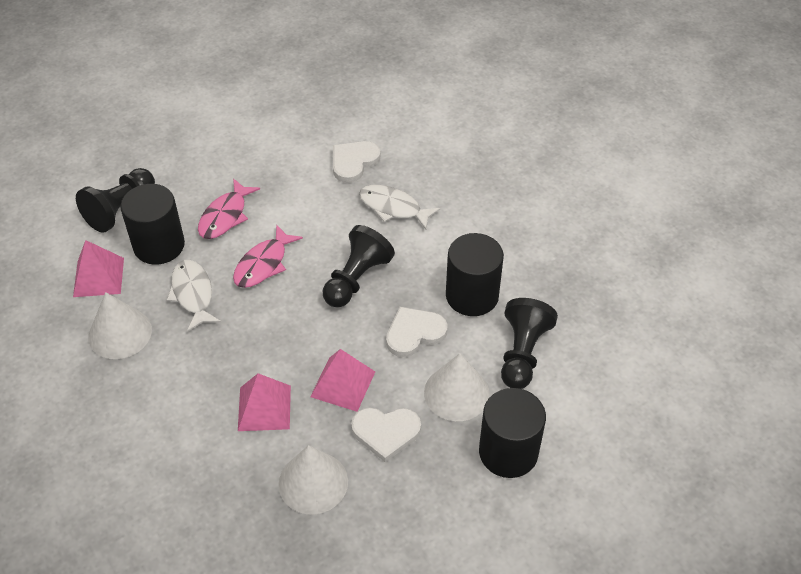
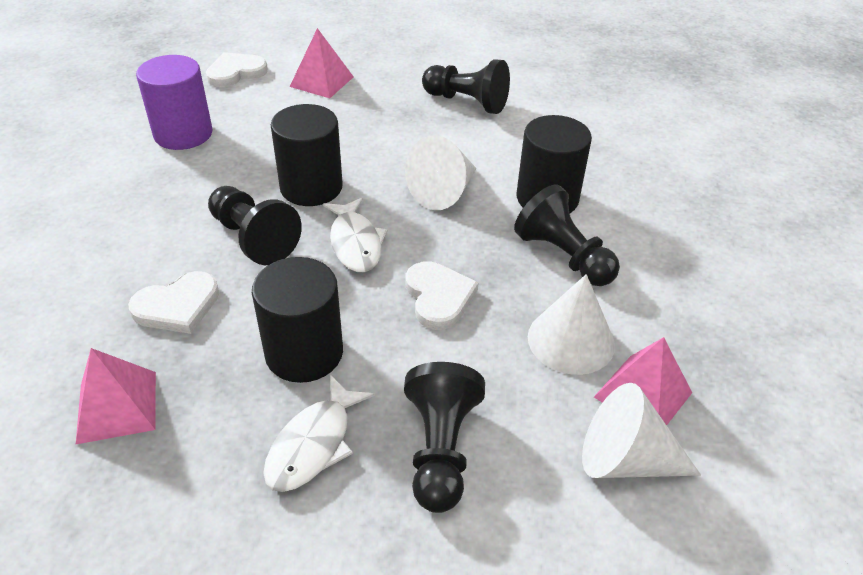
black pawn: 3 -> 4
pink fish: 2 -> 0
purple cylinder: 0 -> 1

